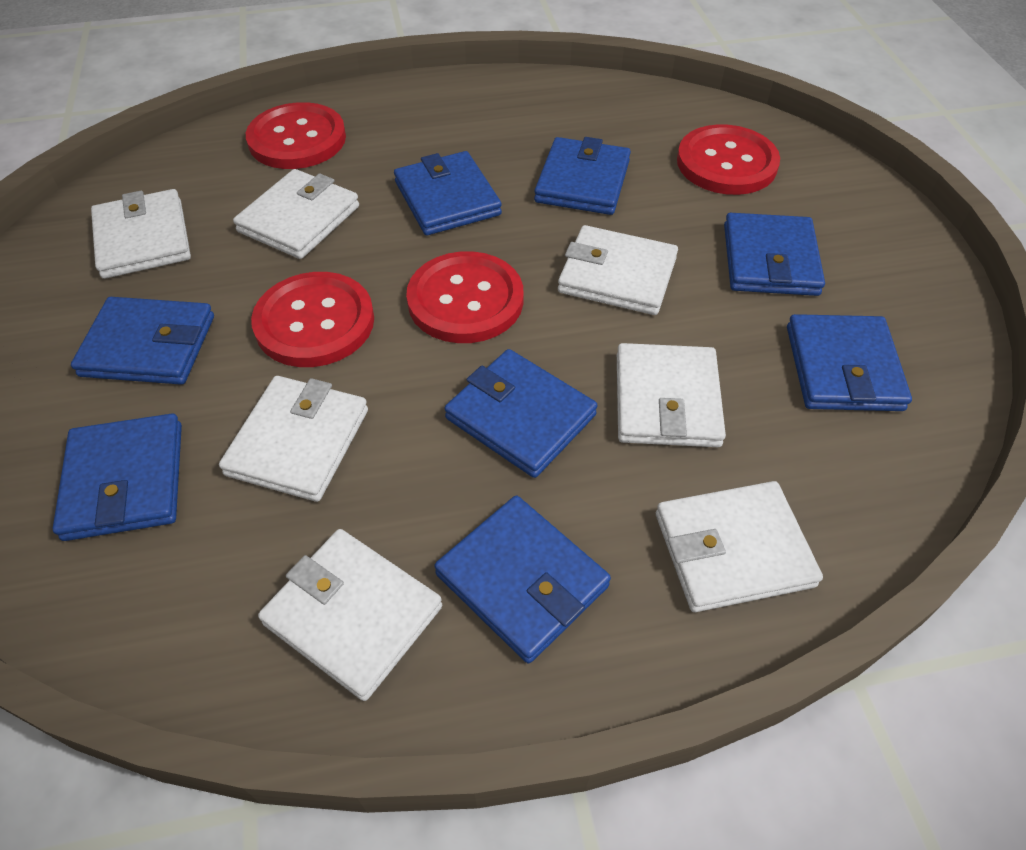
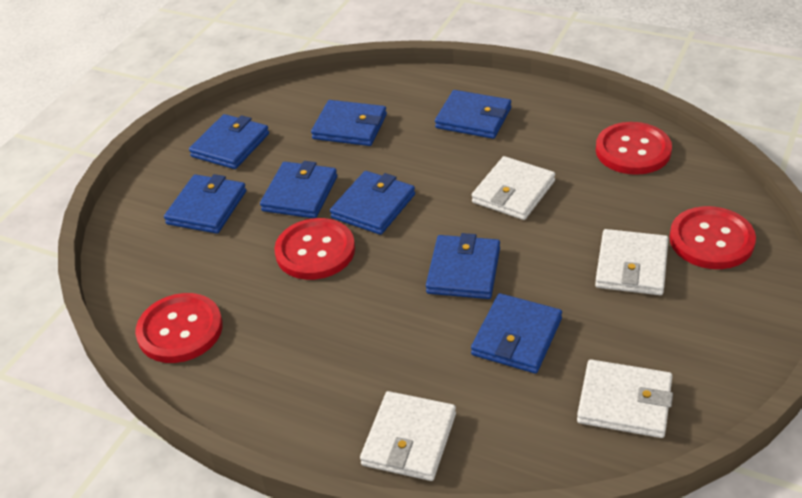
white wallet: 7 -> 4

